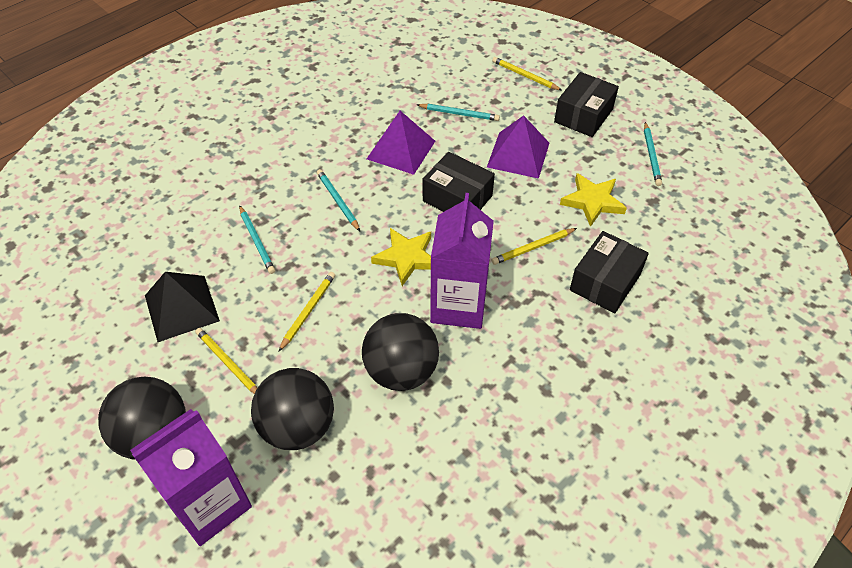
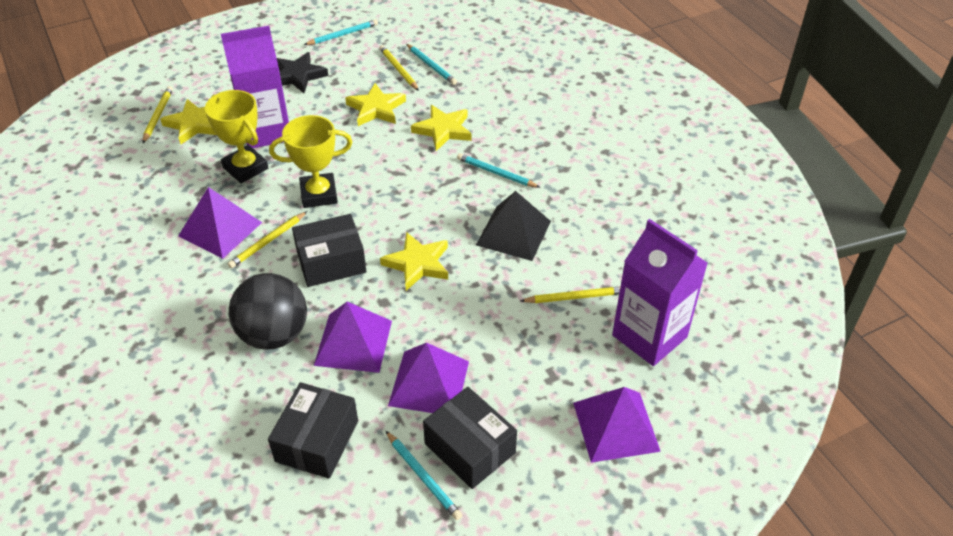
black ball: 3 -> 1
black star: 0 -> 1
purple pyramid: 2 -> 4
yellow star: 2 -> 4
yellow trophy: 0 -> 2

